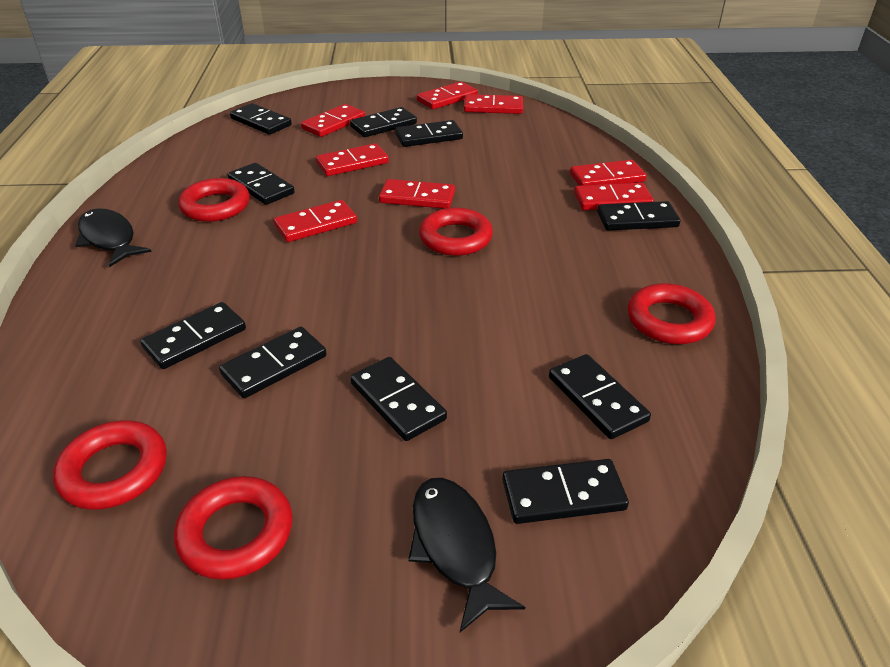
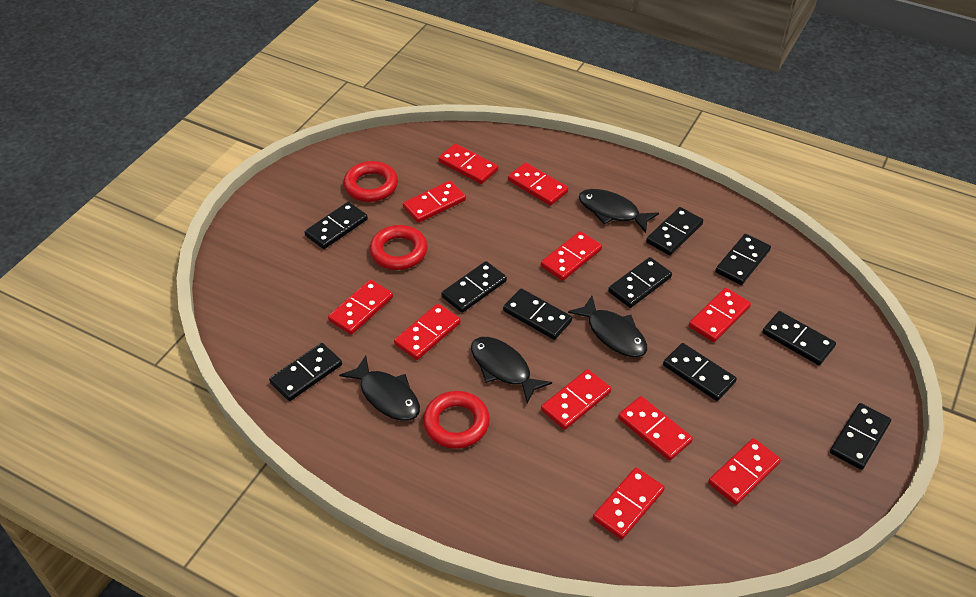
black fish: 2 -> 4
red domino: 8 -> 11
red ring: 5 -> 3

